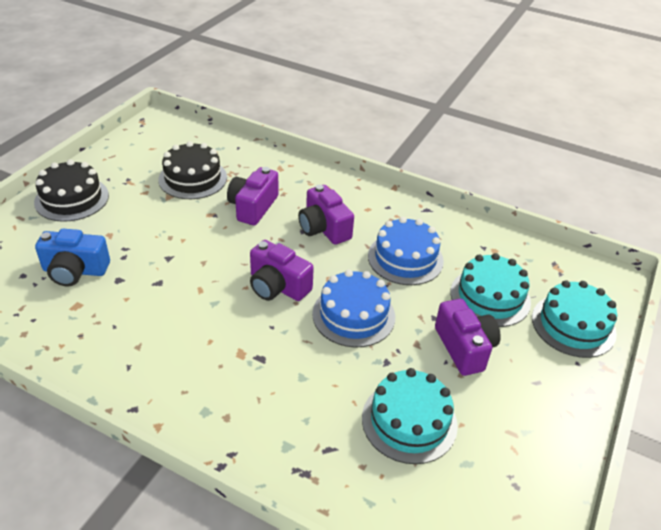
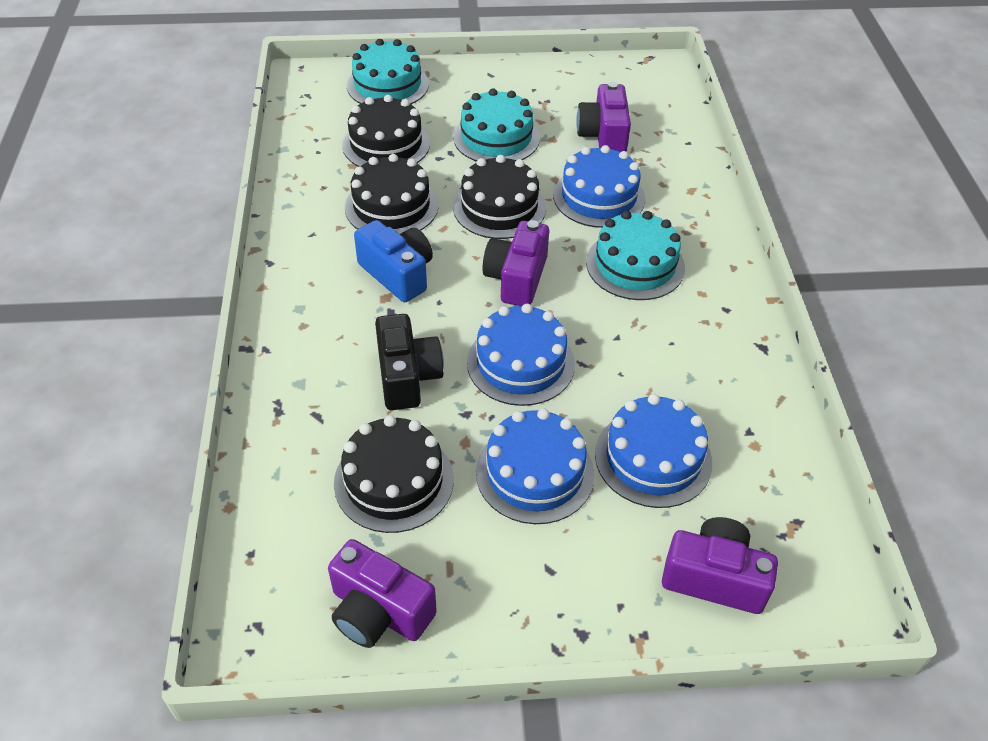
black cake: 2 -> 4
black camera: 0 -> 1
blue cake: 2 -> 4

